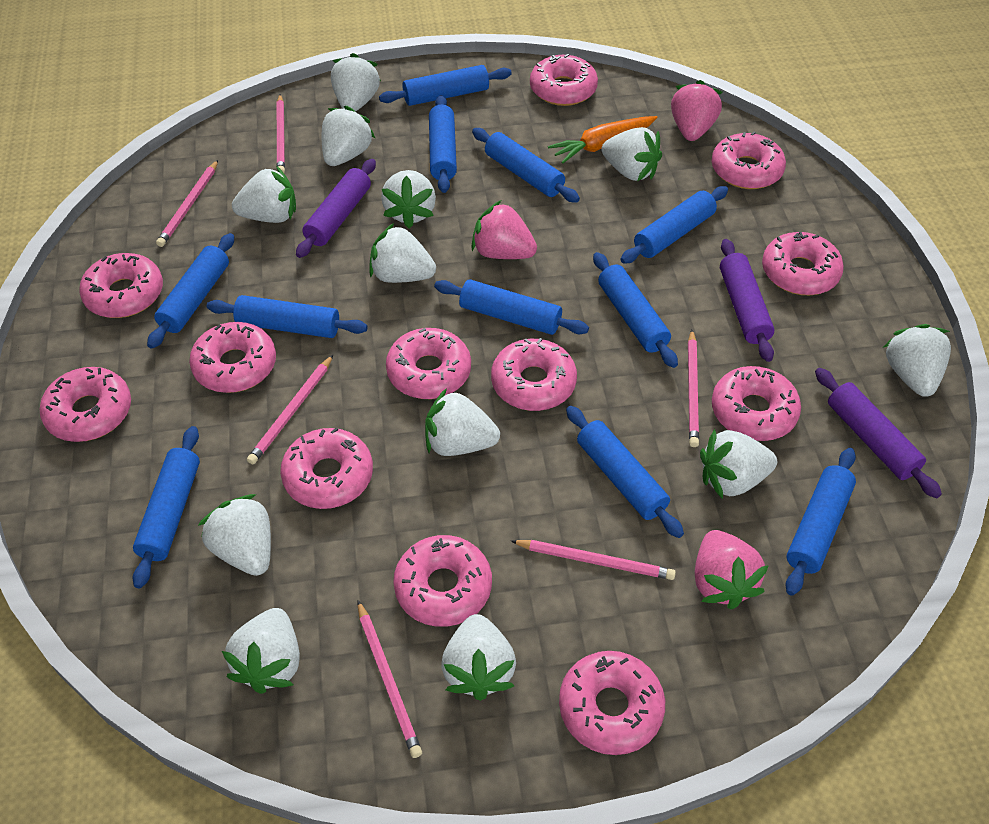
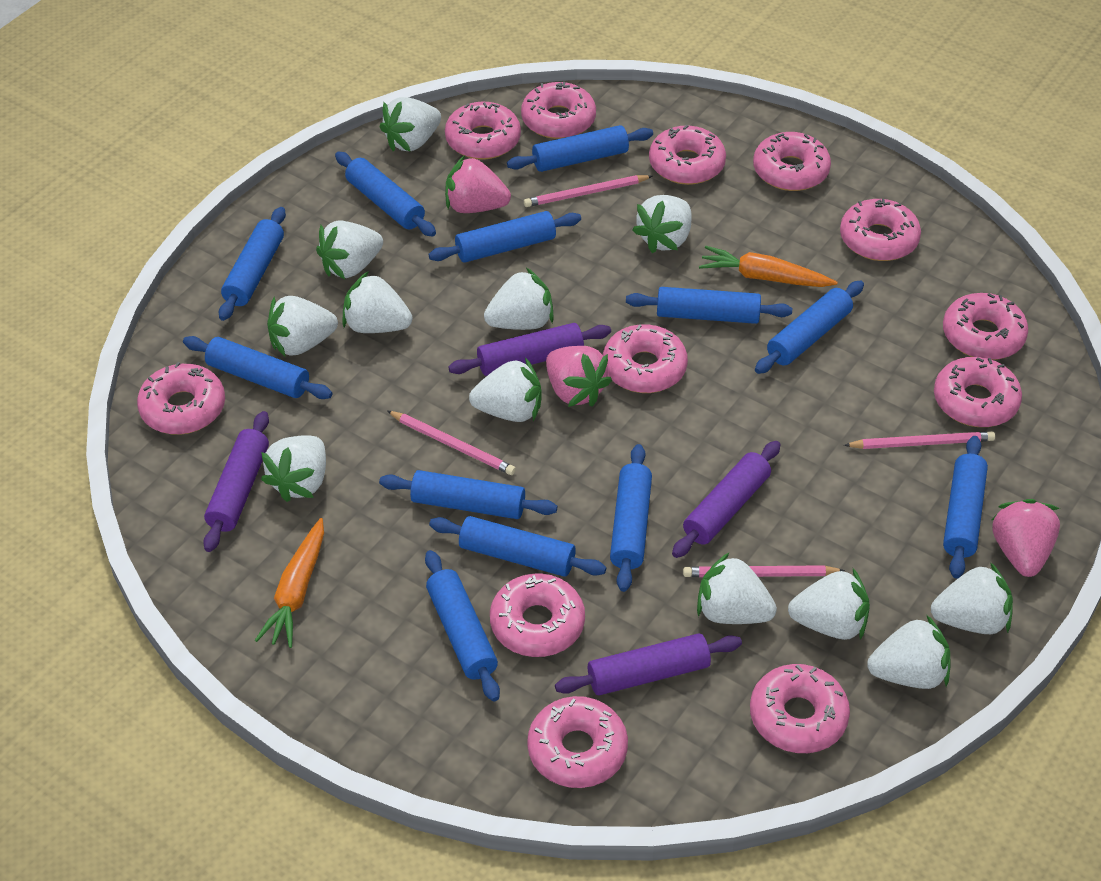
blue rolling pin: 11 -> 12
orange carrot: 1 -> 2
pink pencil: 6 -> 4
purple rolling pin: 3 -> 4

